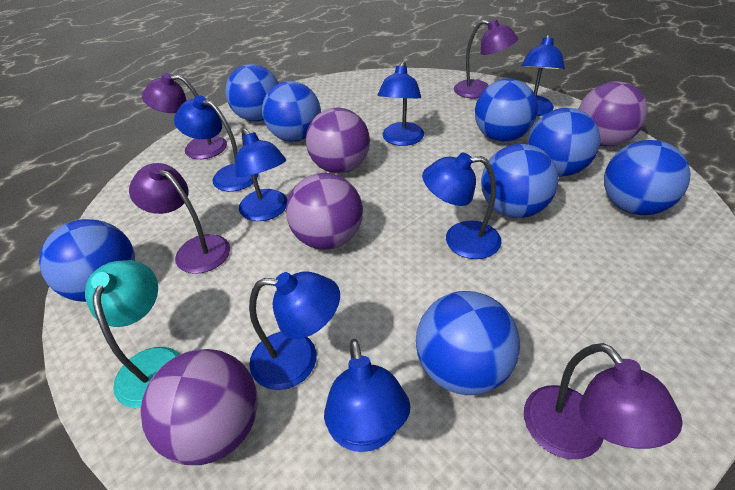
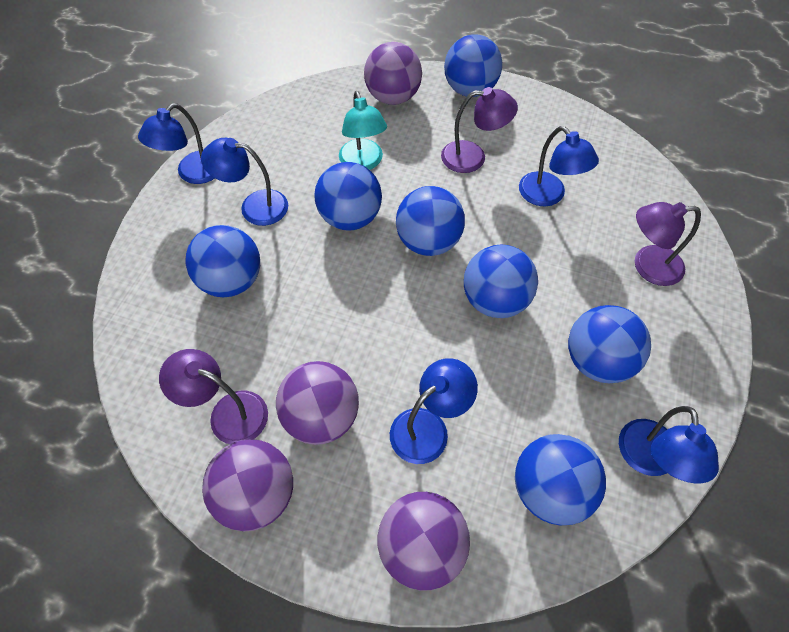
blue ball: 8 -> 7
blue lamp: 7 -> 5
purple lamp: 4 -> 3

